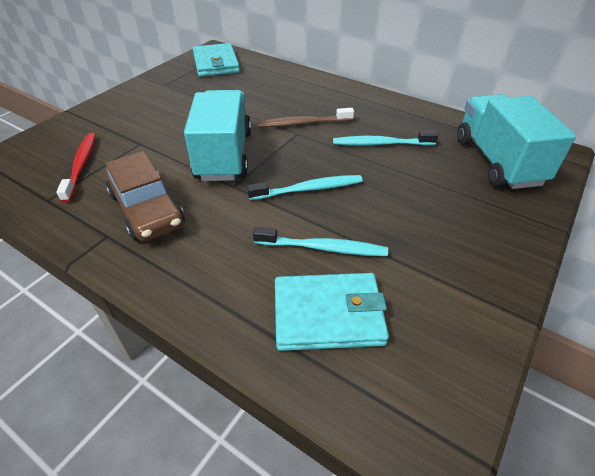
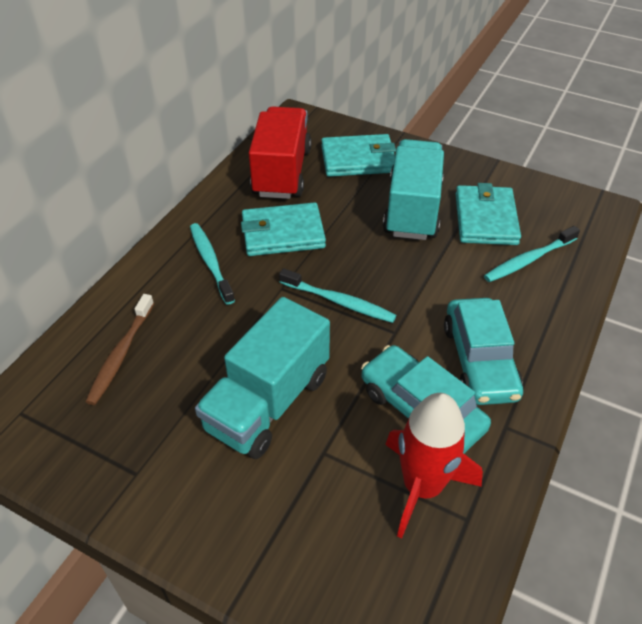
brown car: 1 -> 0
red rocket: 0 -> 1
red toothbrush: 1 -> 0
red truck: 0 -> 1
turquoise car: 0 -> 2
turquoise wallet: 2 -> 3

